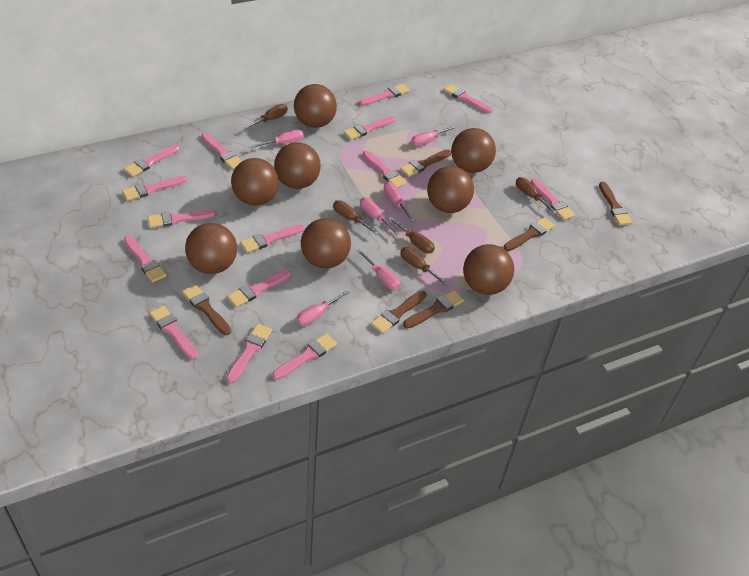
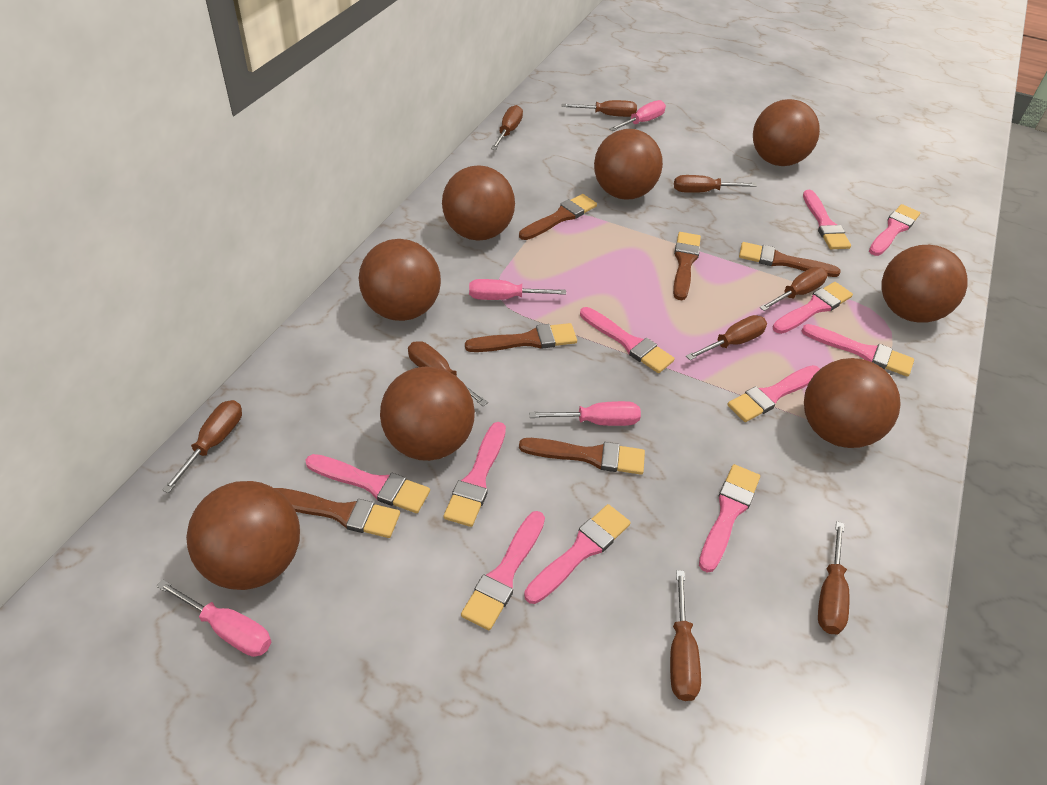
brown screwdriver: 5 -> 9
pink brush: 15 -> 11
pink screwdriver: 6 -> 4

